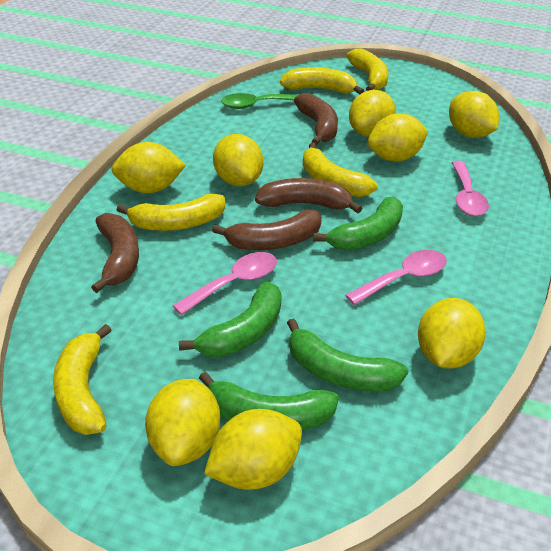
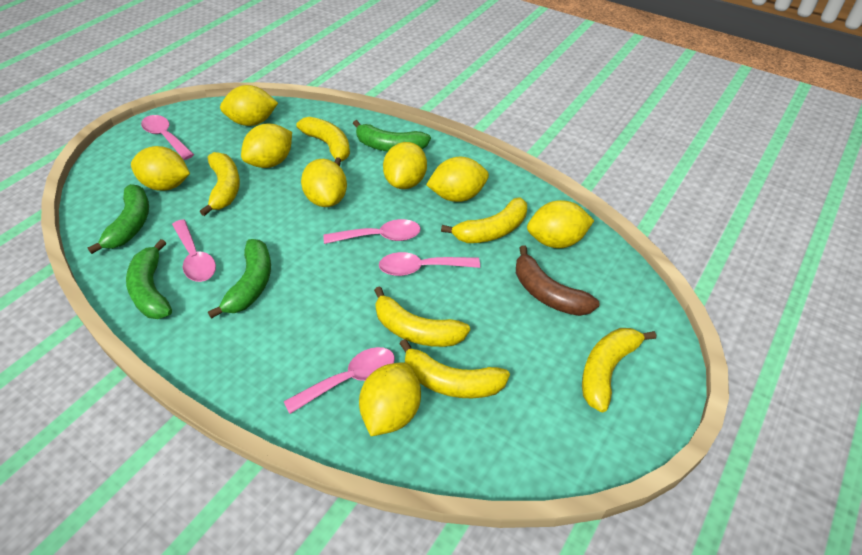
brown banana: 4 -> 1
green spoon: 1 -> 0
pink spoon: 3 -> 5
yellow banana: 5 -> 6

